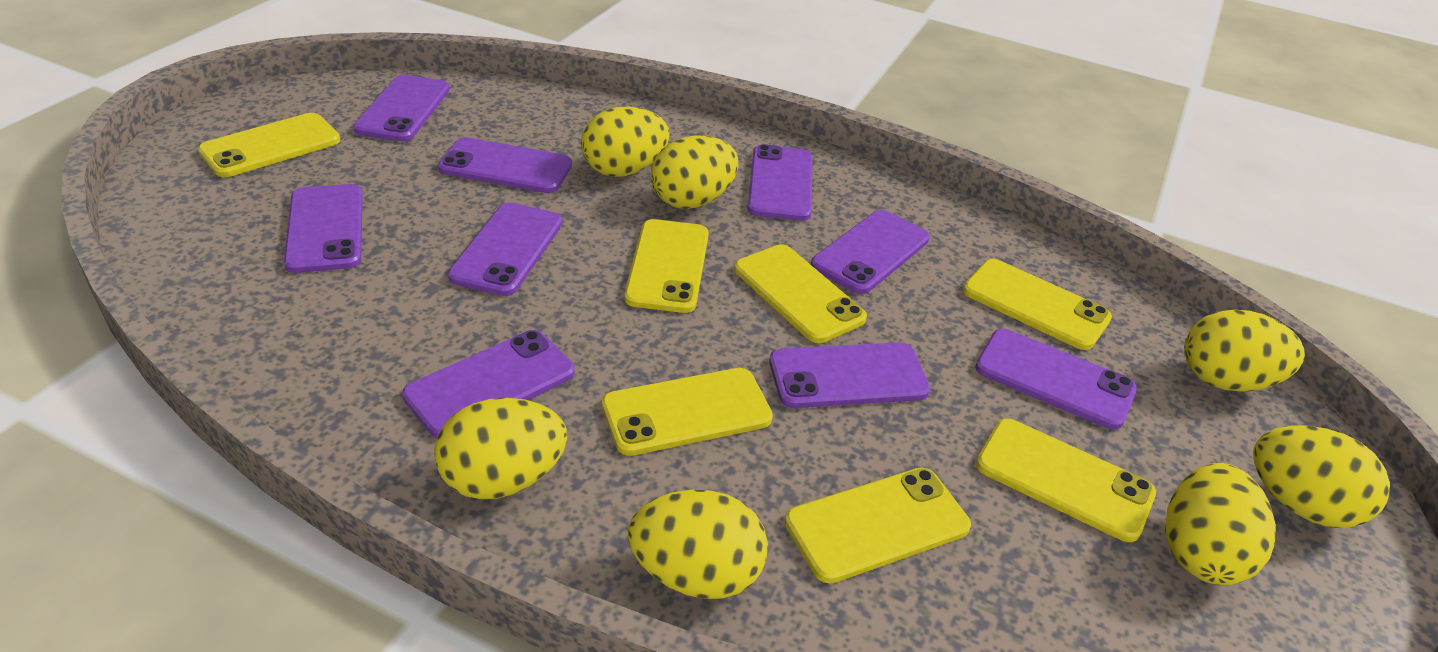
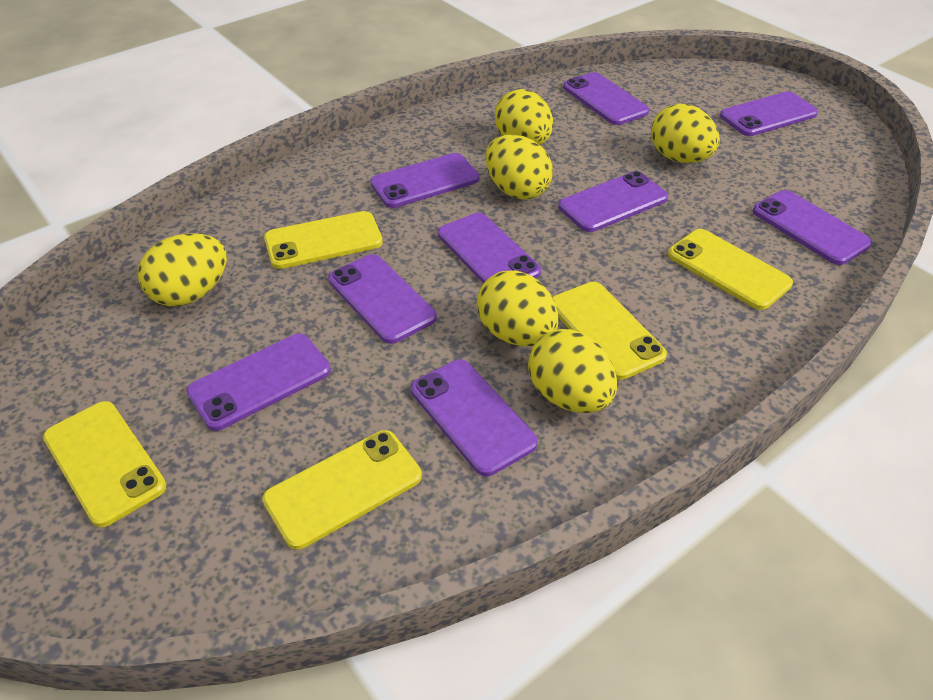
yellow egg: 7 -> 6
yellow phone: 7 -> 5

